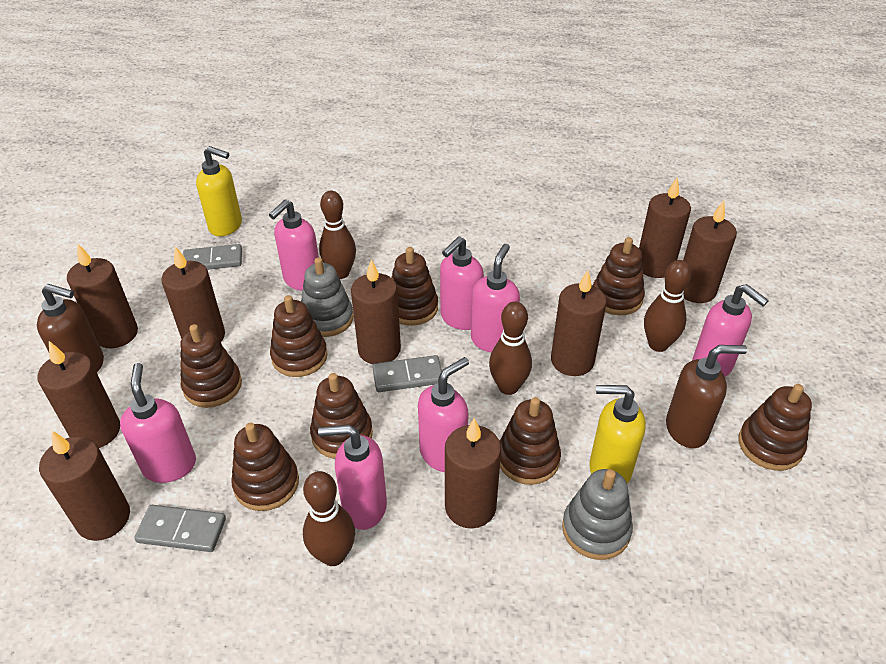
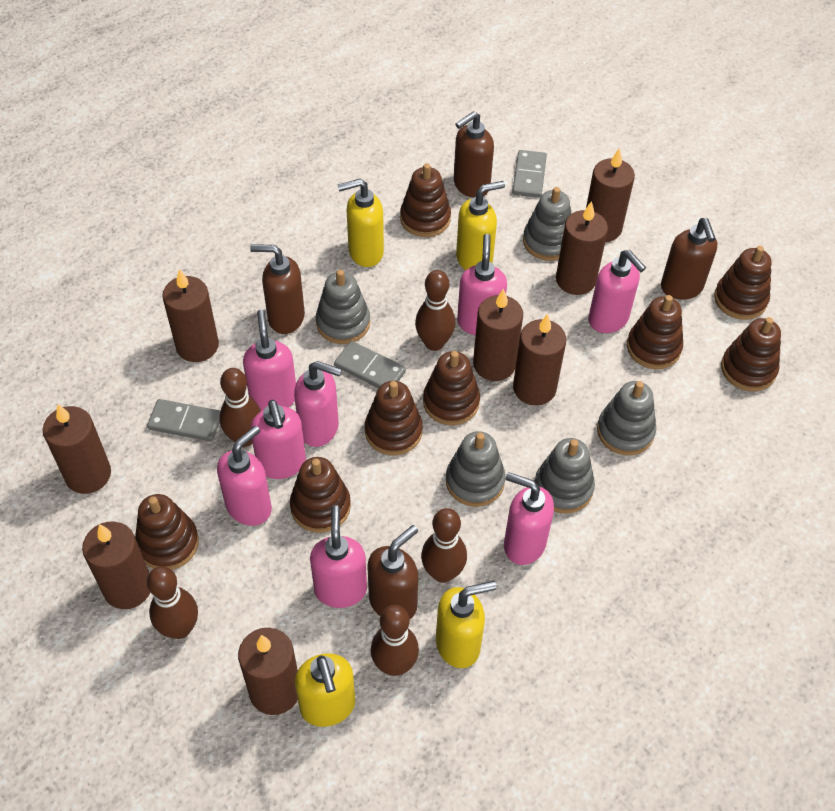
brown bowling pin: 4 -> 5
brown candle: 9 -> 8
brown soap dispenser: 2 -> 4
grey stacking toy: 2 -> 5
pink soap dispenser: 7 -> 8
yellow soap dispenser: 2 -> 4

